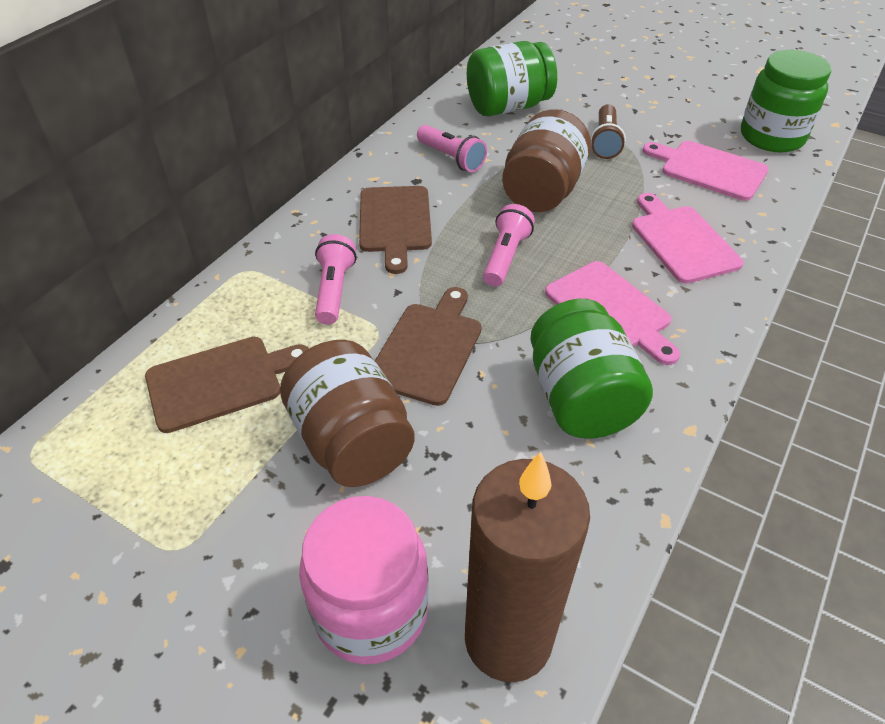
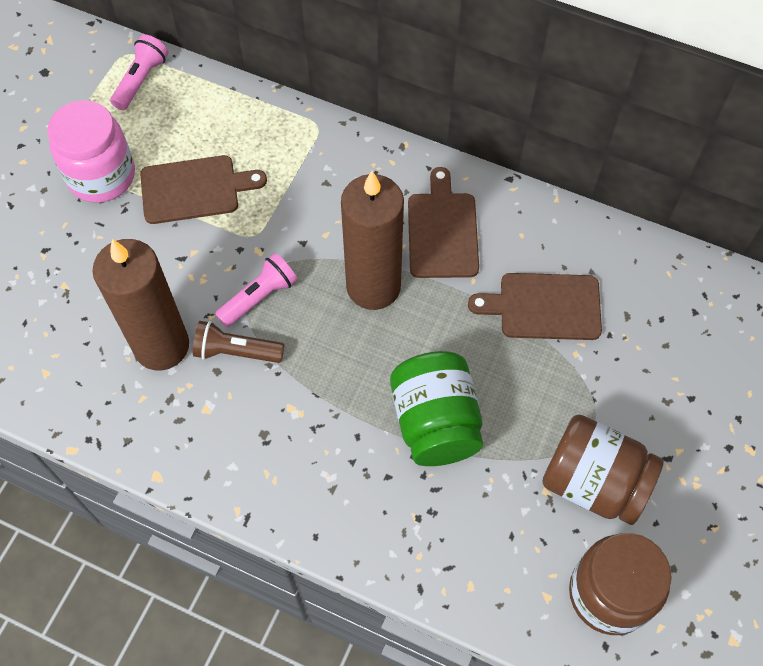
brown candle: 1 -> 2
green jar: 3 -> 1
pink cutting board: 3 -> 0
pink flashlight: 3 -> 2

